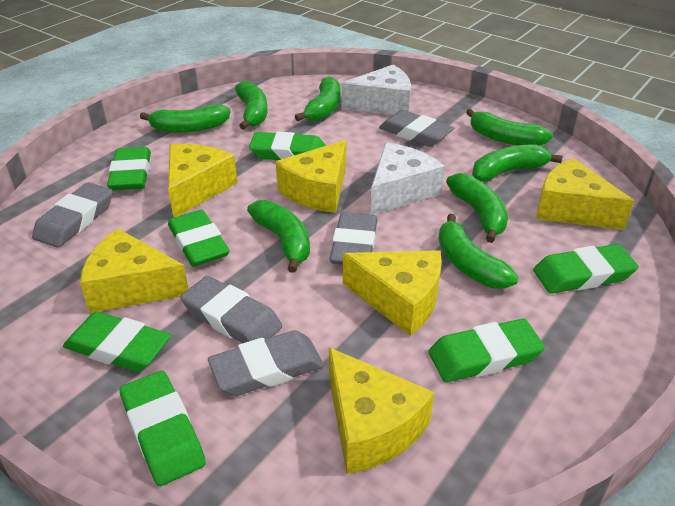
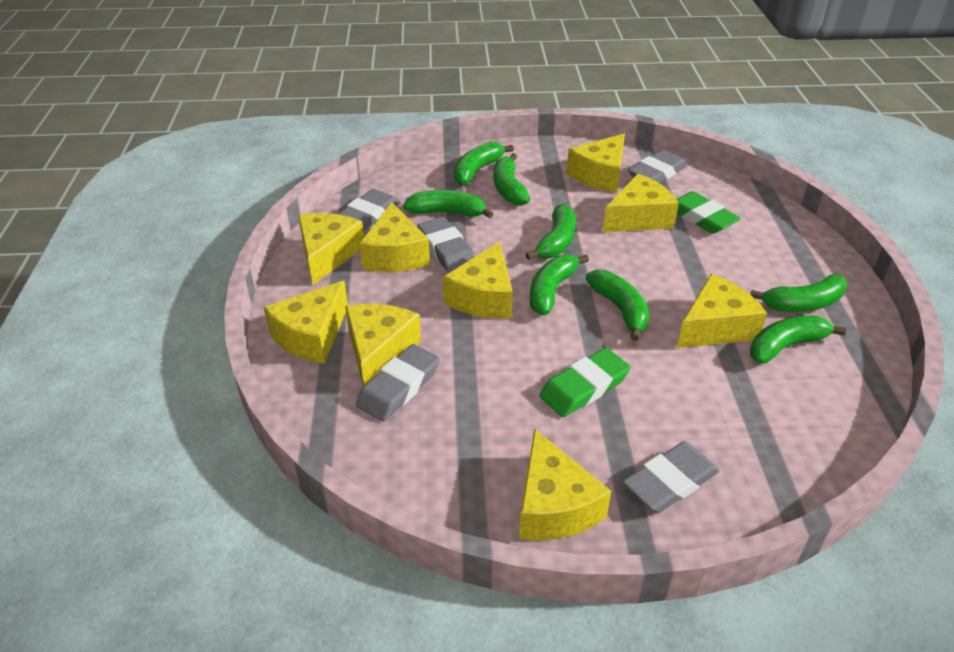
green eraser: 7 -> 2
white cheese: 2 -> 0
yellow cheese: 6 -> 9

